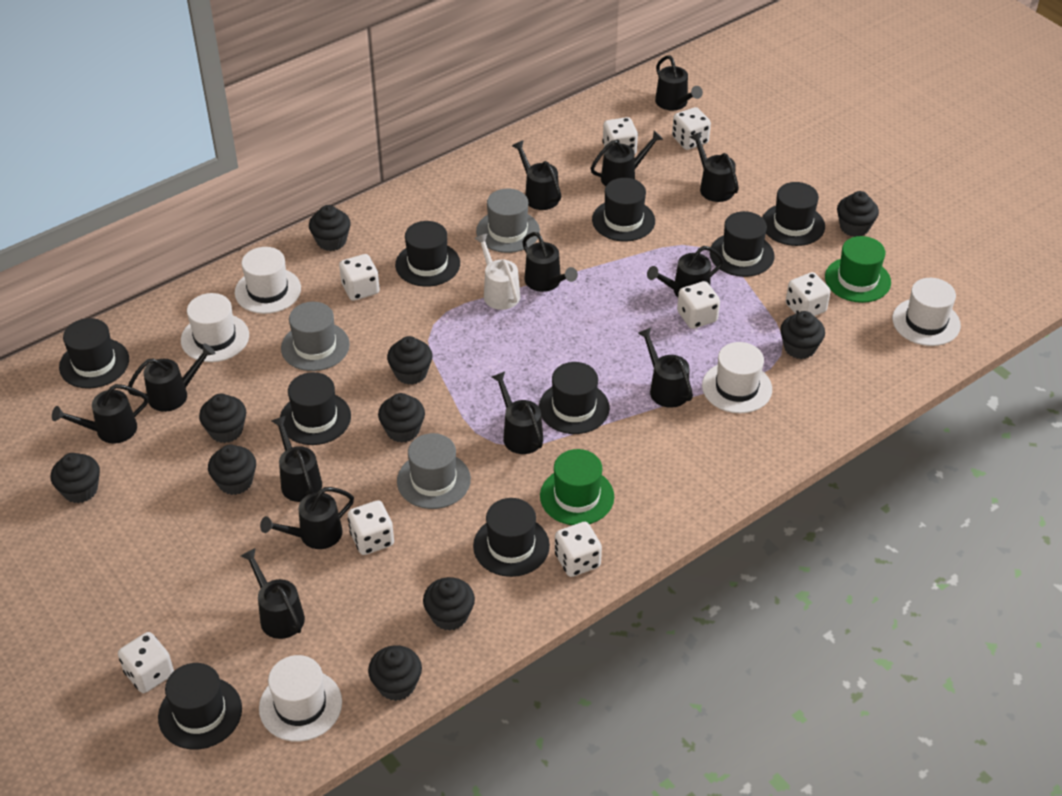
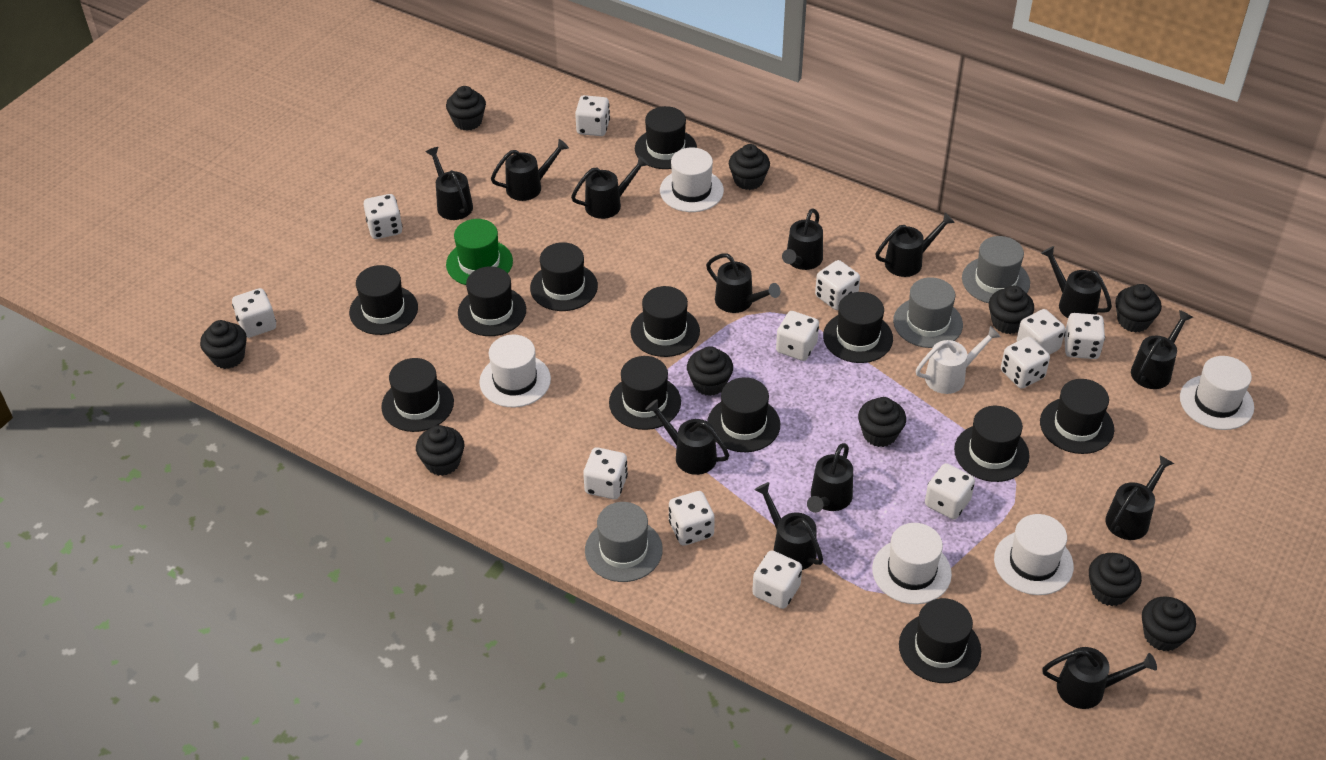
black hat: 9 -> 12
green hat: 2 -> 1
white dice: 8 -> 12

